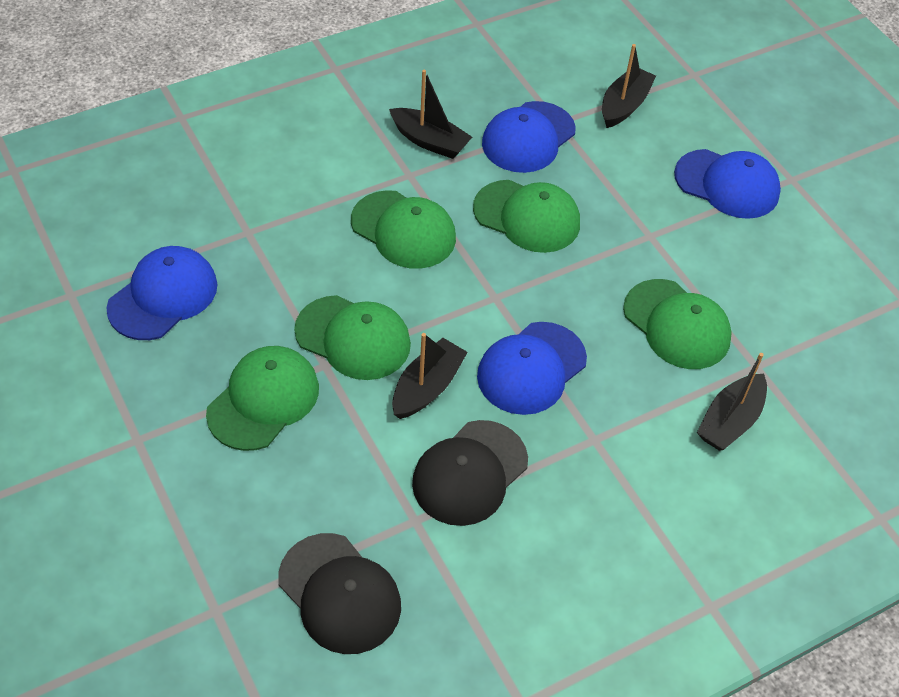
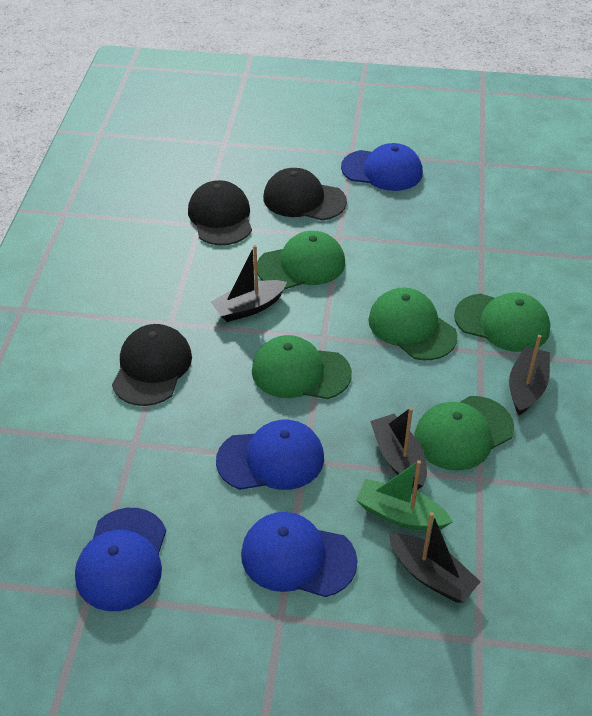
black cap: 2 -> 3
green boat: 0 -> 1

